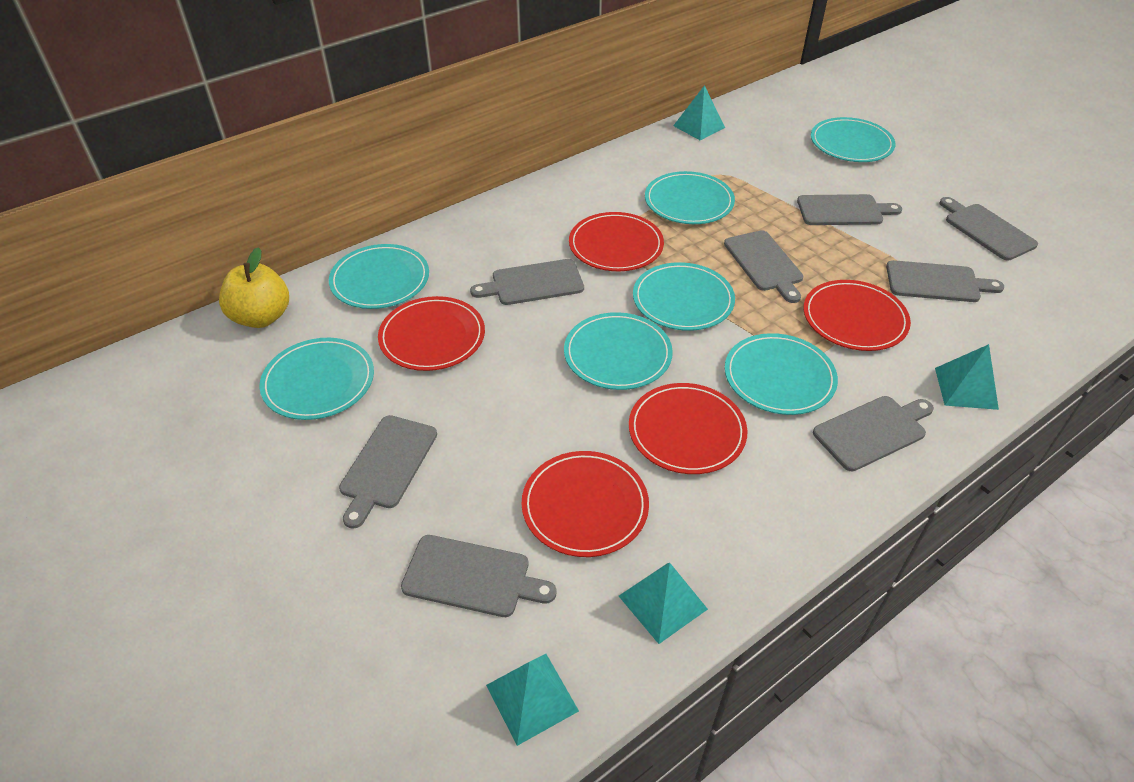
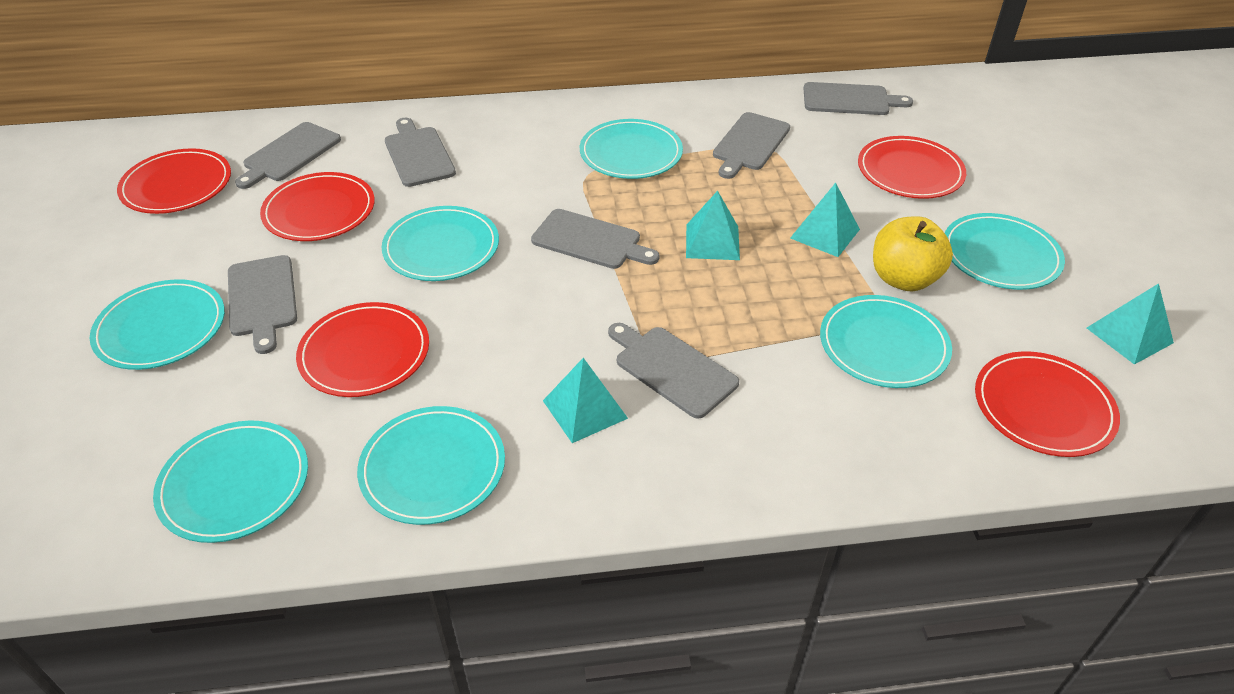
grey cutting board: 8 -> 7

